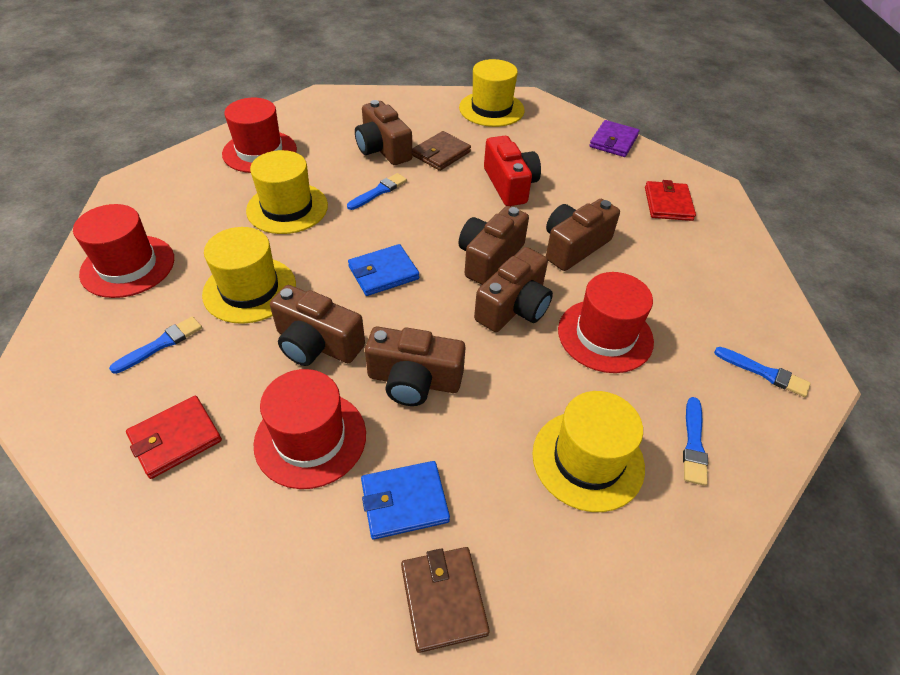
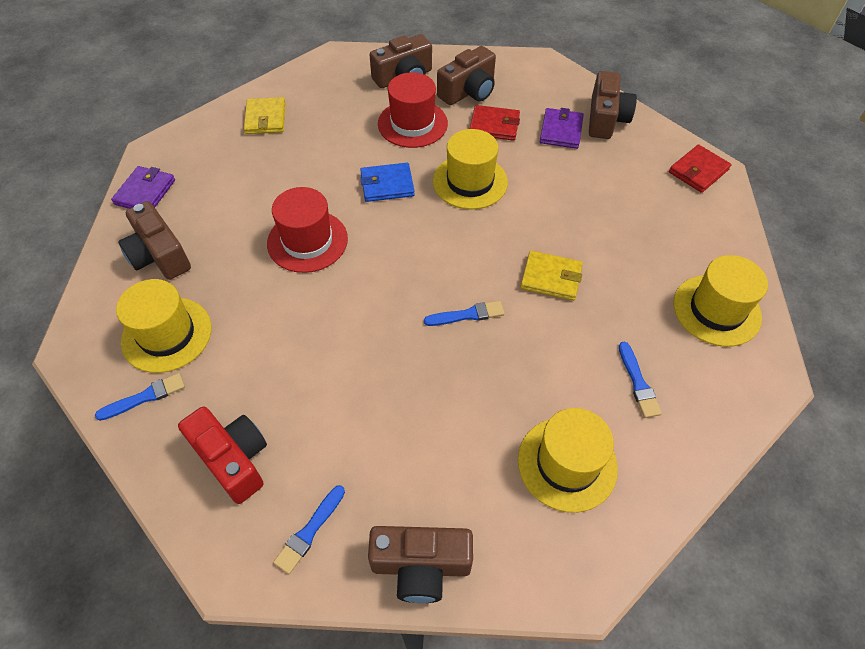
blue wallet: 2 -> 1
brown camera: 6 -> 5
brown wallet: 2 -> 0
purple wallet: 1 -> 2
red hat: 4 -> 2
yellow wallet: 0 -> 2

